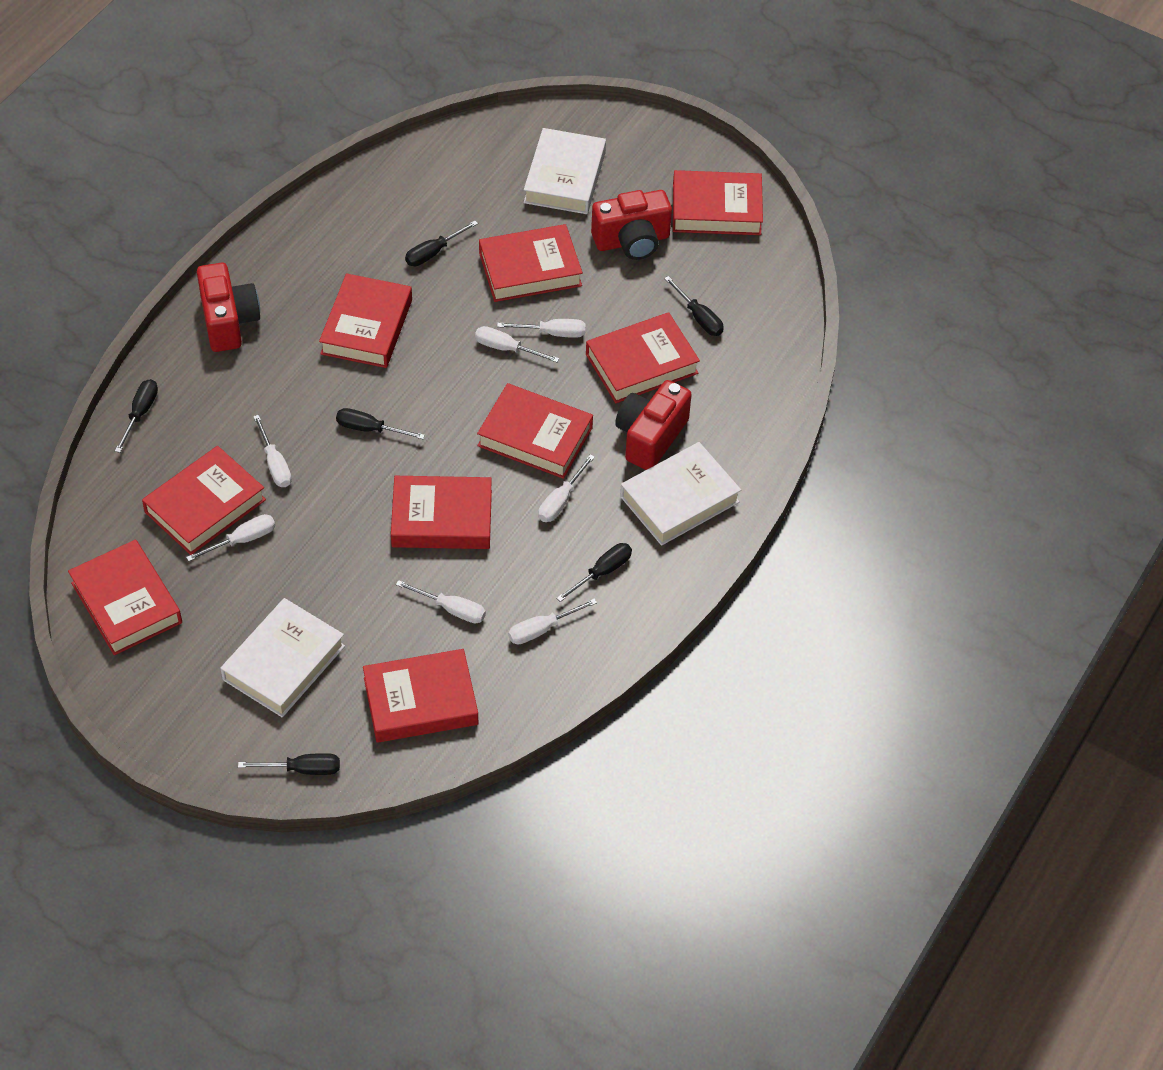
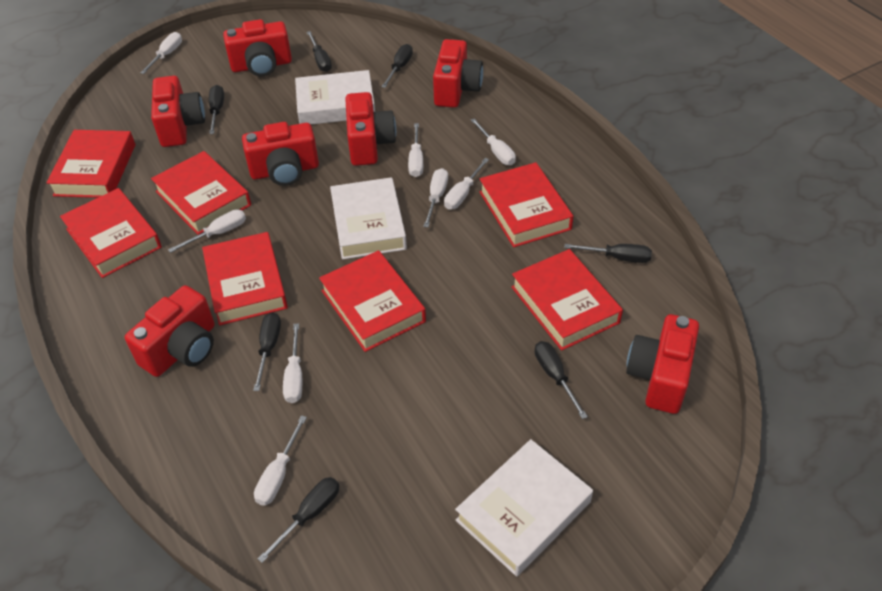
black screwdriver: 6 -> 7
red book: 9 -> 7
red camera: 3 -> 7
white screwdriver: 7 -> 8

